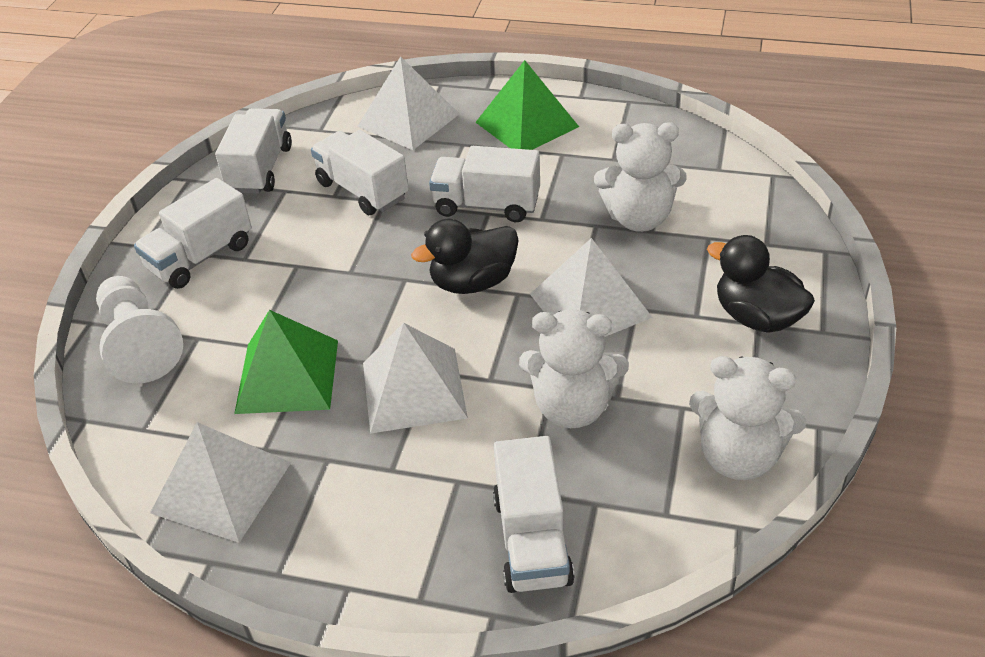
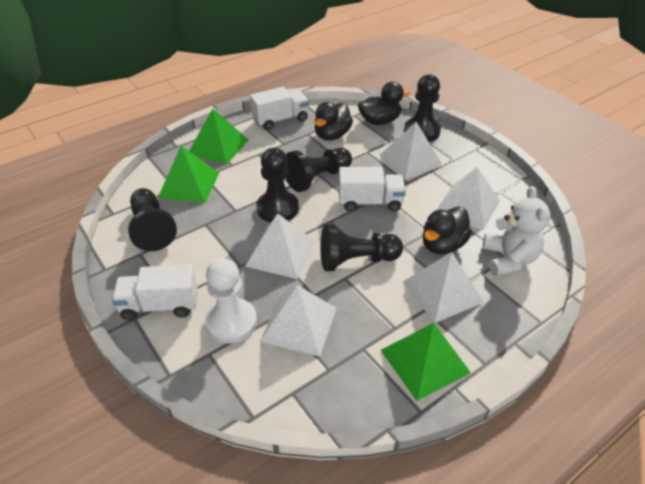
black duck: 2 -> 3
black pawn: 0 -> 5
green pyramid: 2 -> 3
white pyramid: 4 -> 5
white teddy bear: 3 -> 1
white truck: 5 -> 3

